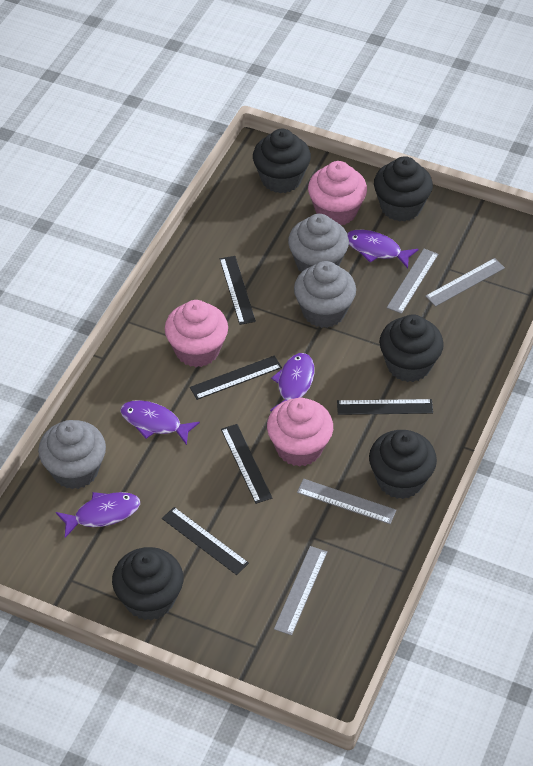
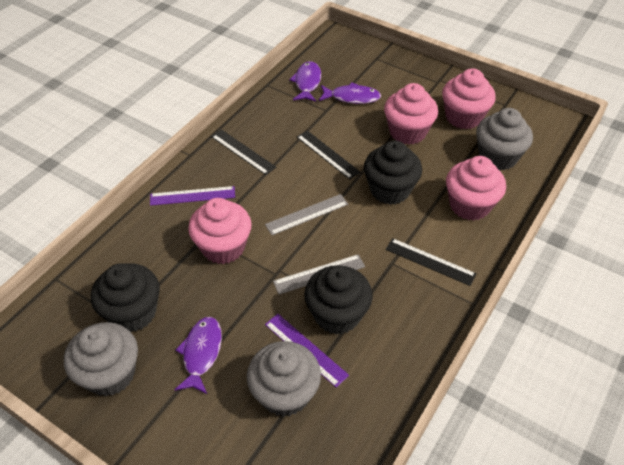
black cupcake: 5 -> 3
black ruler: 5 -> 3
grey ruler: 4 -> 2
pink cupcake: 3 -> 4
purple fish: 4 -> 3
purple ruler: 0 -> 2

